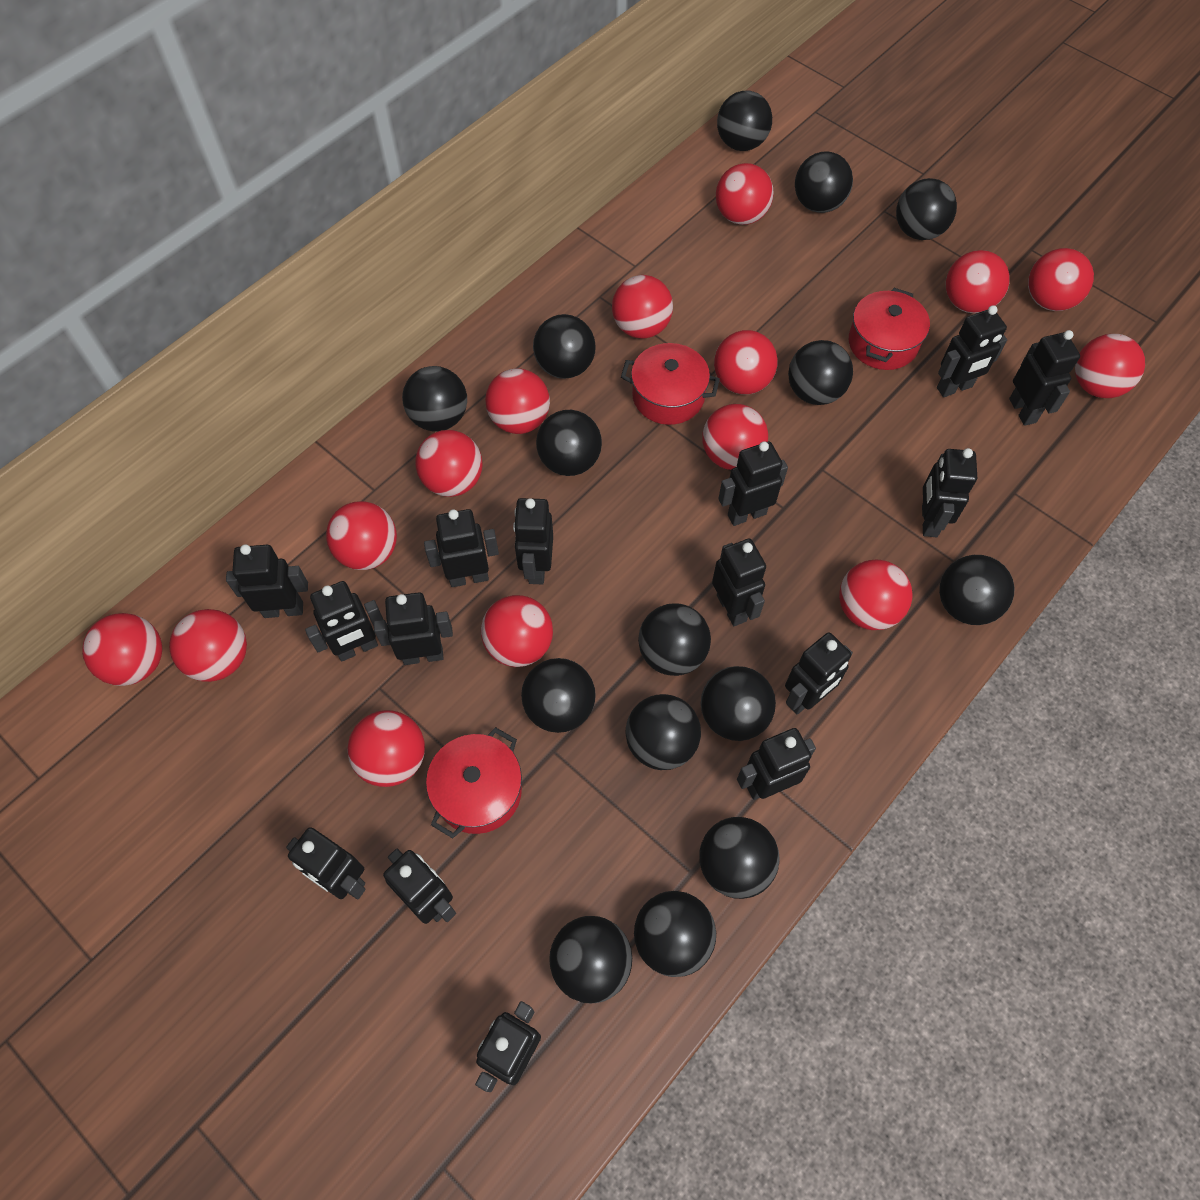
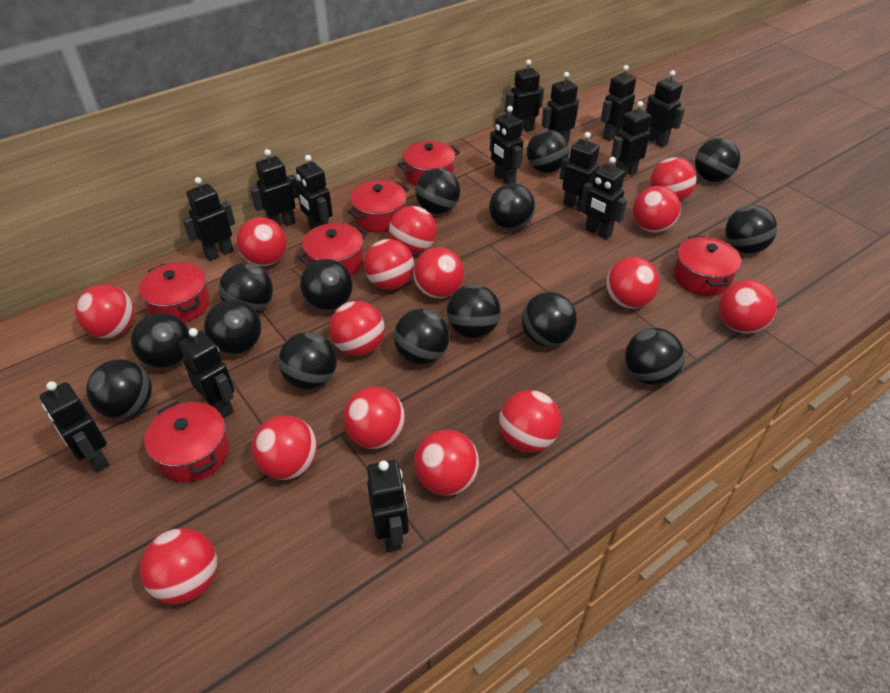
black robot: 15 -> 14
red pot: 3 -> 6

